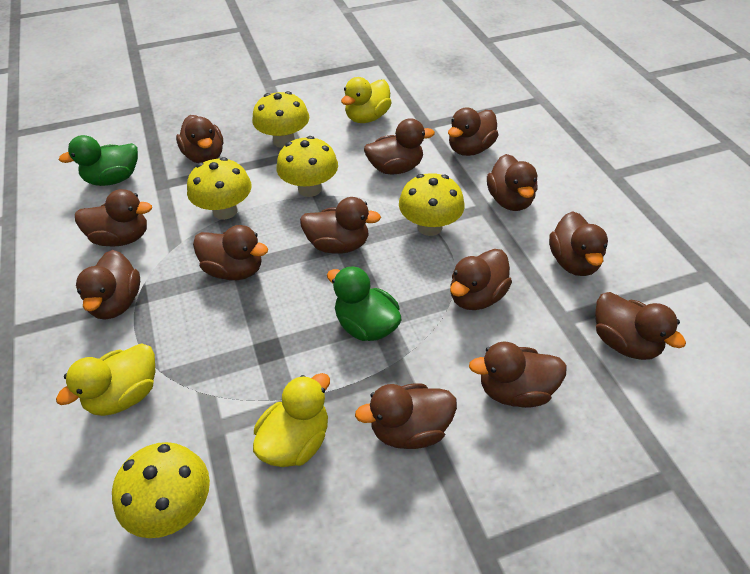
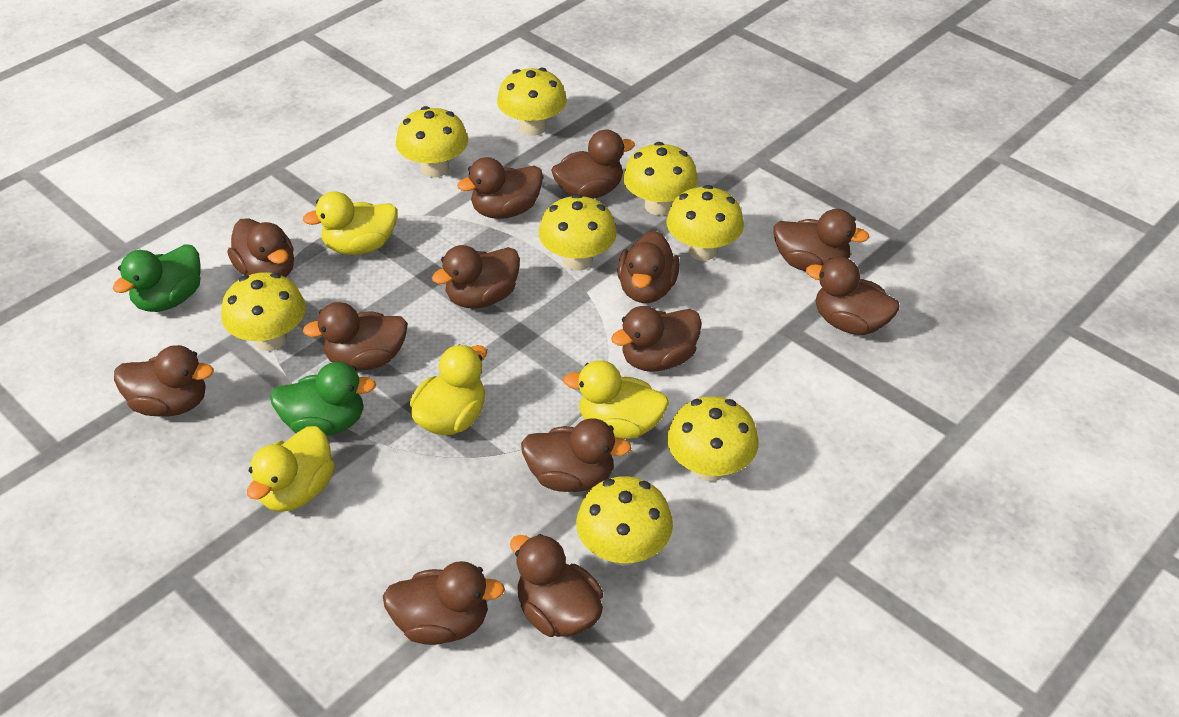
yellow duck: 3 -> 4
yellow mushroom: 5 -> 8

